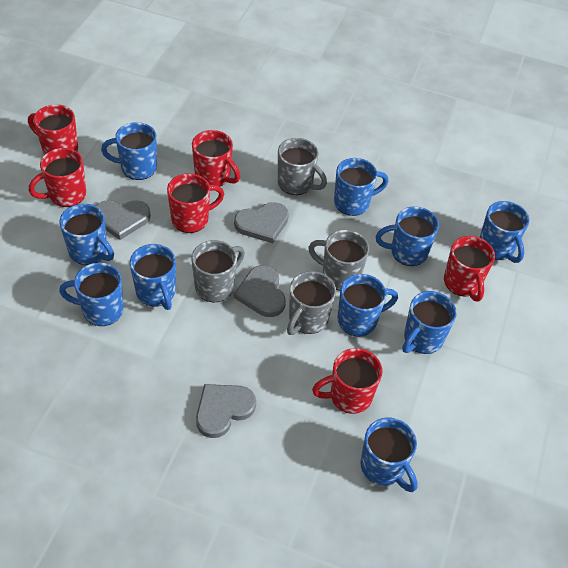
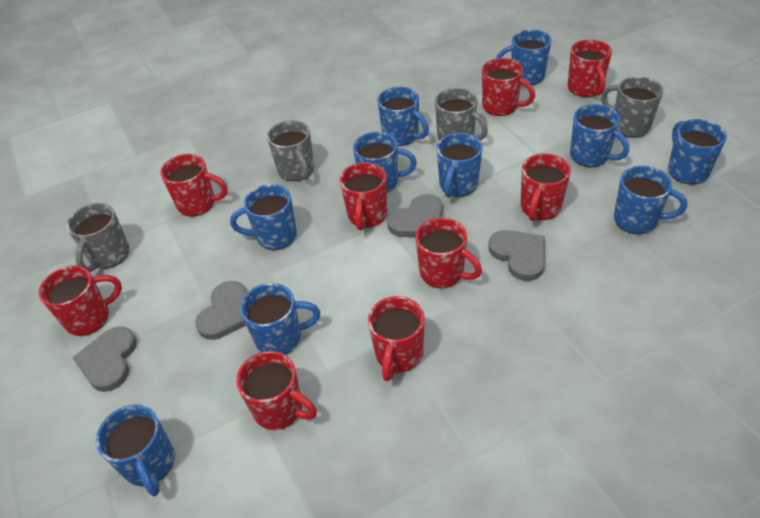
red mug: 6 -> 9

